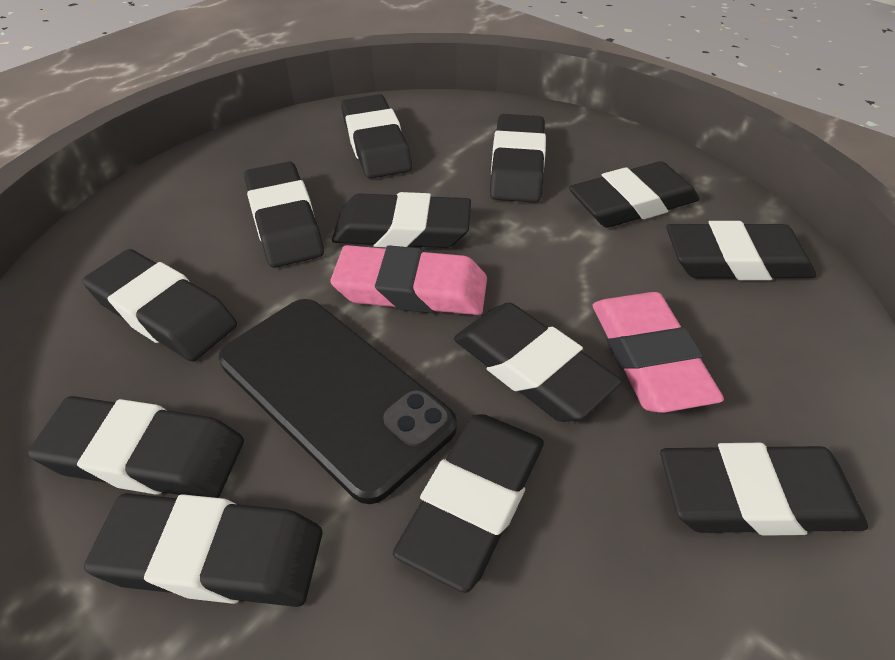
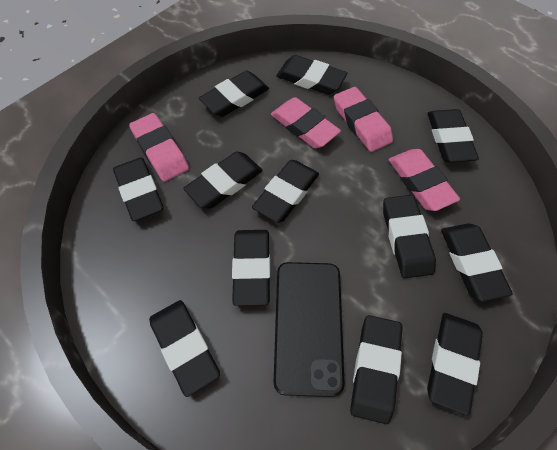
pink eraser: 2 -> 4

